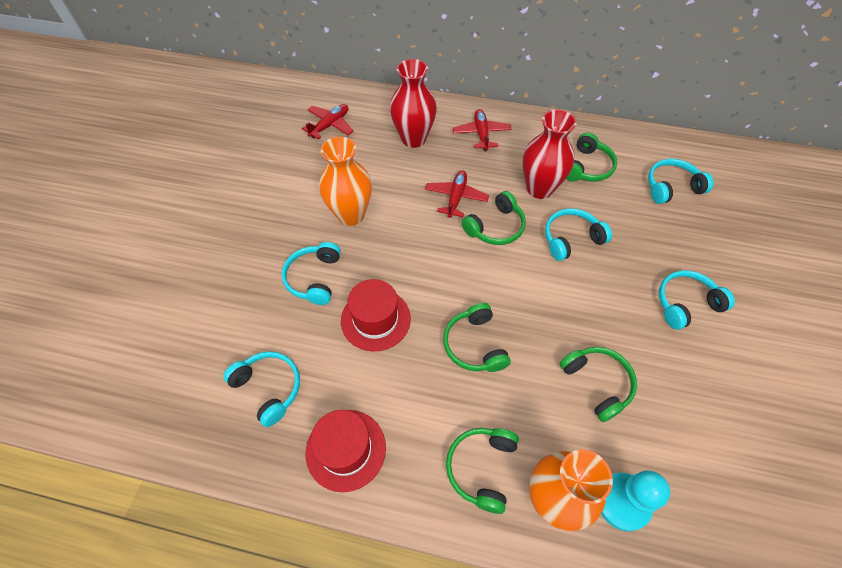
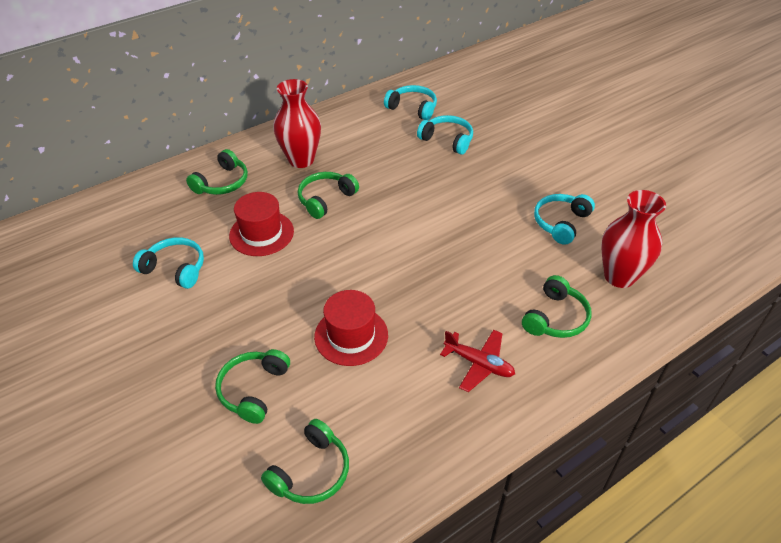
orange vase: 2 -> 0
red plane: 3 -> 1
turquoise headphones: 5 -> 4
turquoise pawn: 1 -> 0

